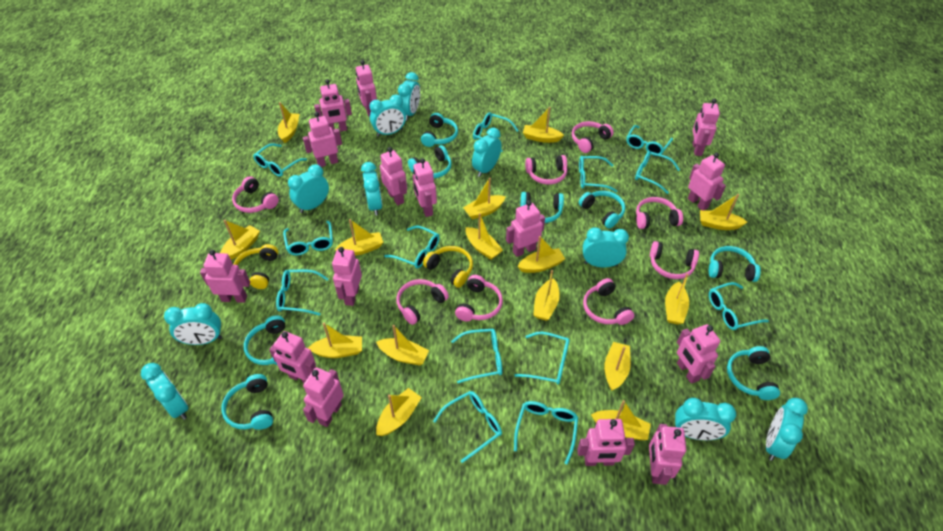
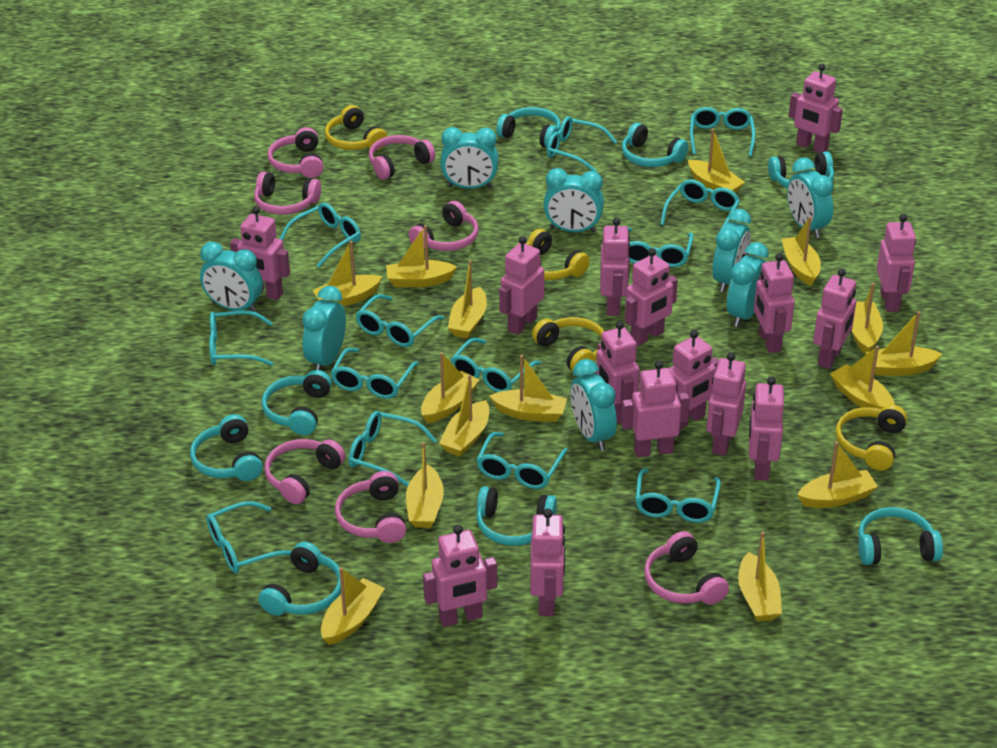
pink headphones: 8 -> 7
turquoise clock: 10 -> 8
yellow headphones: 2 -> 4

